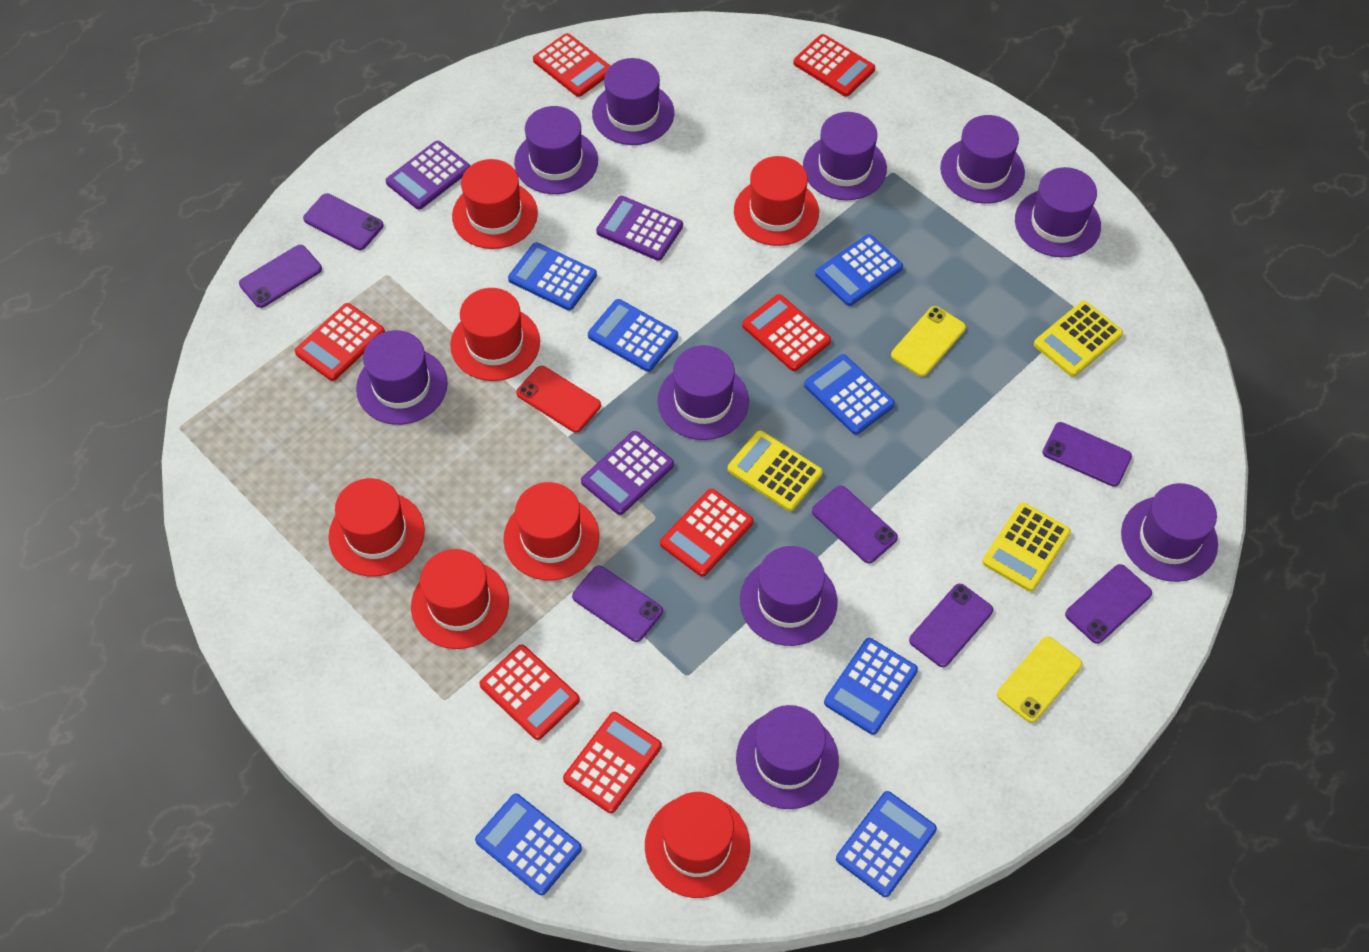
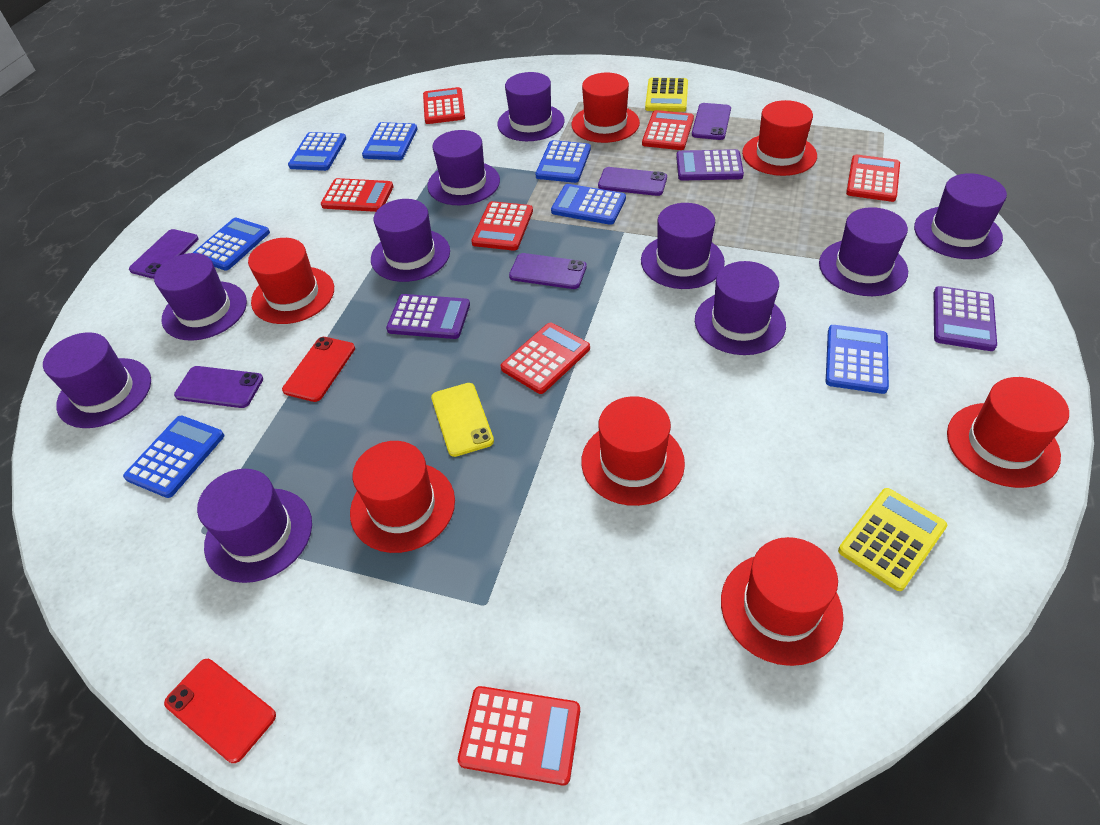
purple phone: 7 -> 5
red phone: 1 -> 2
yellow calculator: 3 -> 2
yellow phone: 2 -> 1

